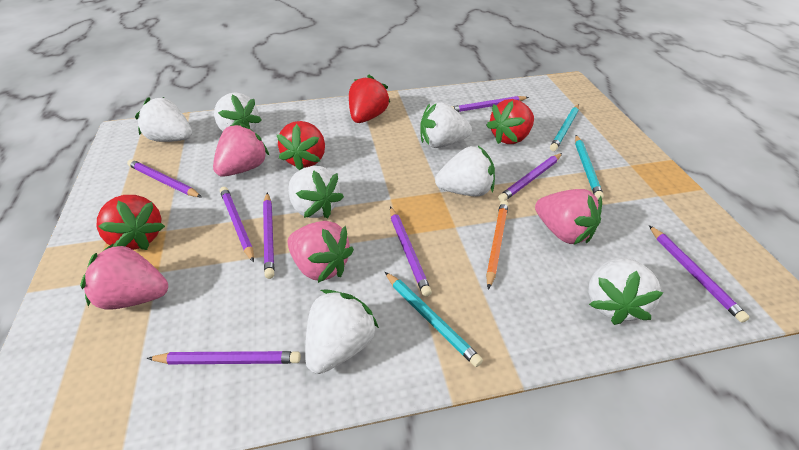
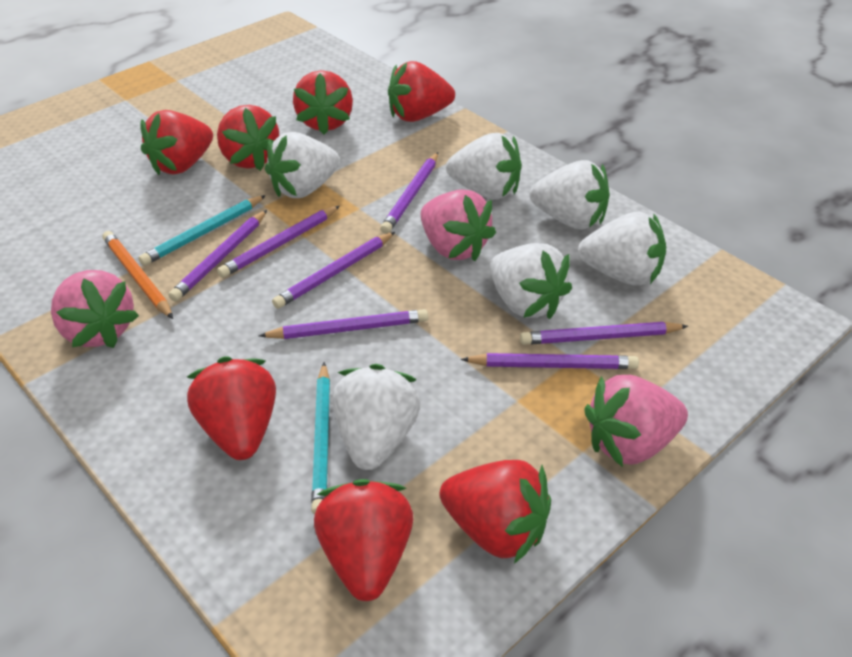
pink strawberry: 4 -> 3
purple pencil: 8 -> 7
red strawberry: 4 -> 7
turquoise pencil: 3 -> 2
white strawberry: 7 -> 6

